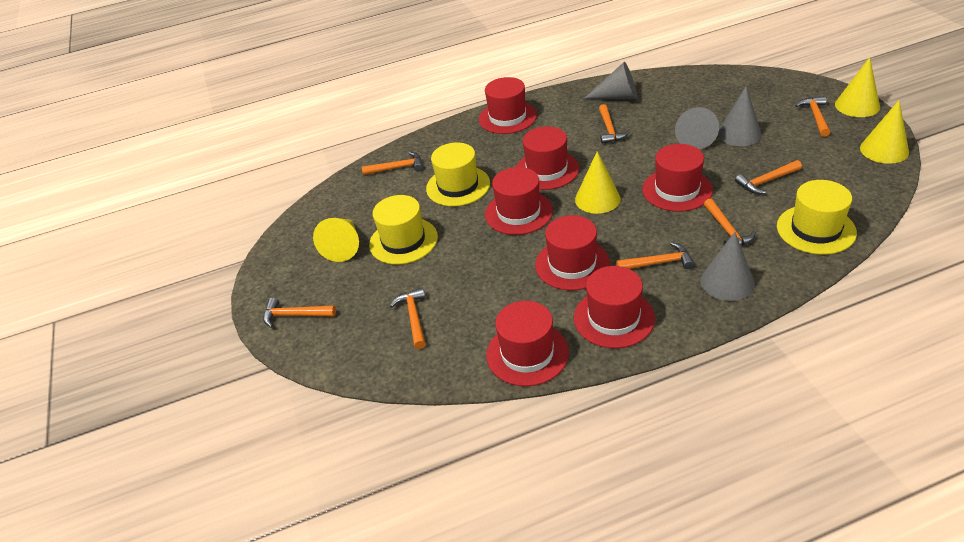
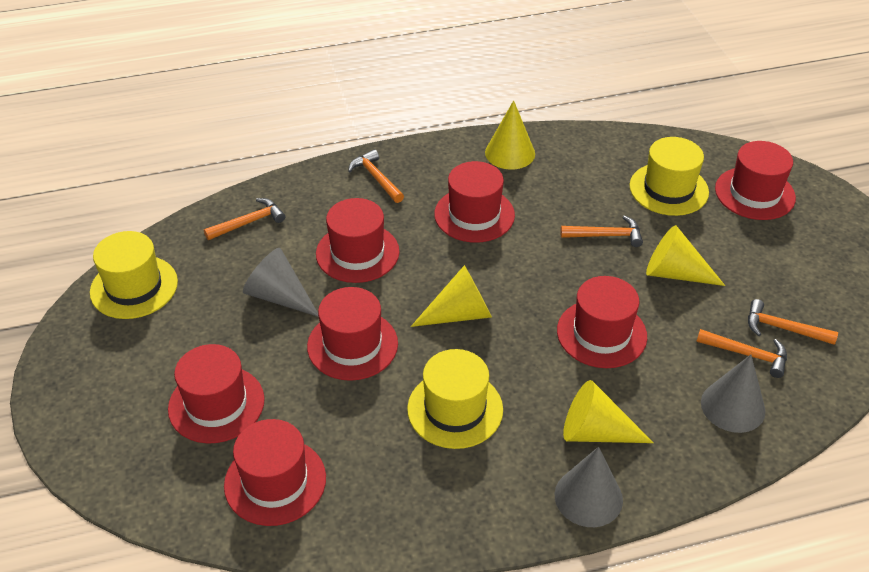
grey cone: 4 -> 3
orange hammer: 8 -> 5

